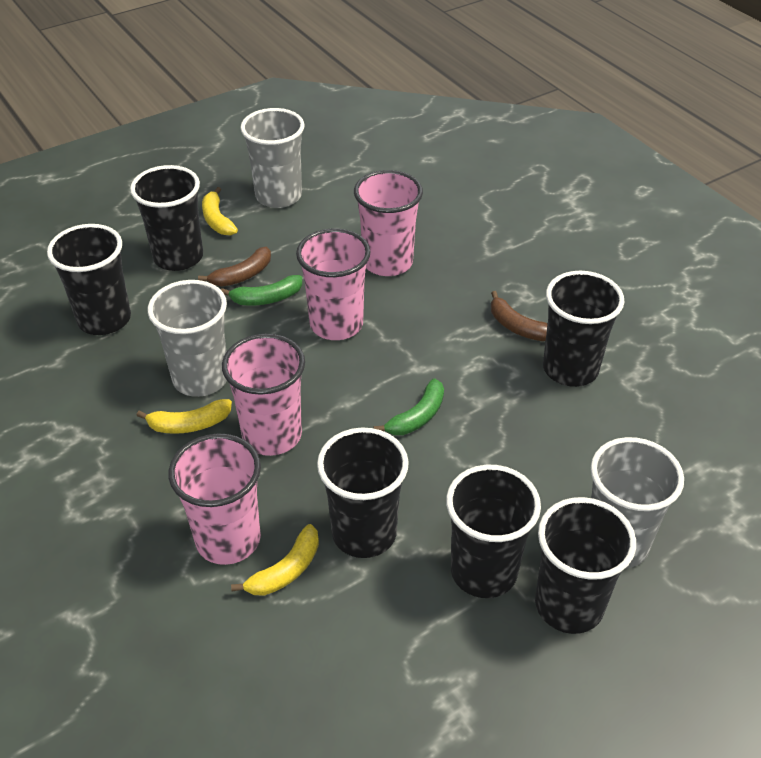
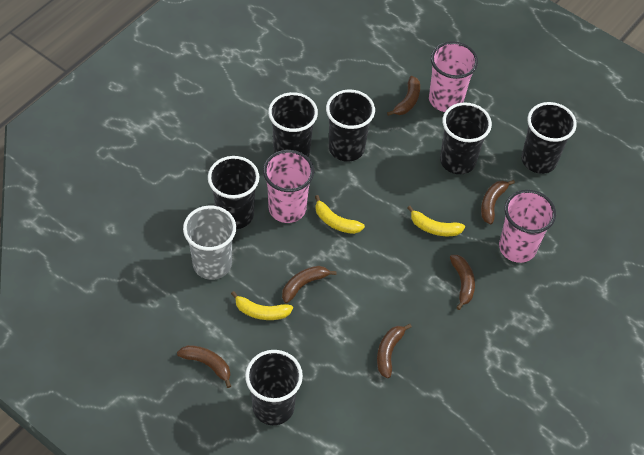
brown banana: 2 -> 6
green banana: 2 -> 0
grey cup: 3 -> 1
pink cup: 4 -> 3

